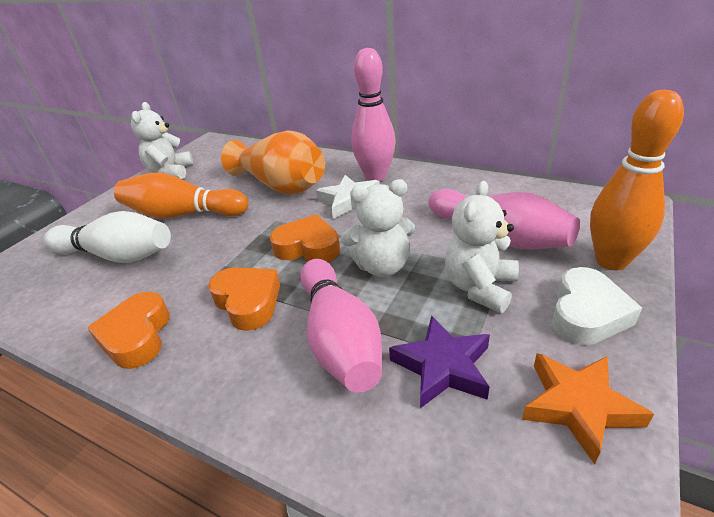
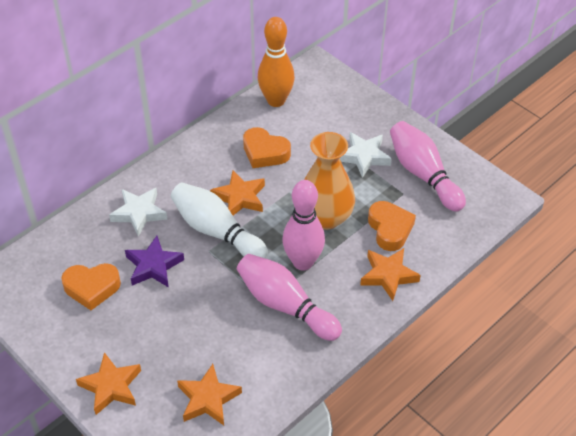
orange bowling pin: 2 -> 1
orange star: 1 -> 4
white heart: 1 -> 0
white star: 1 -> 2
white teddy bear: 3 -> 0

